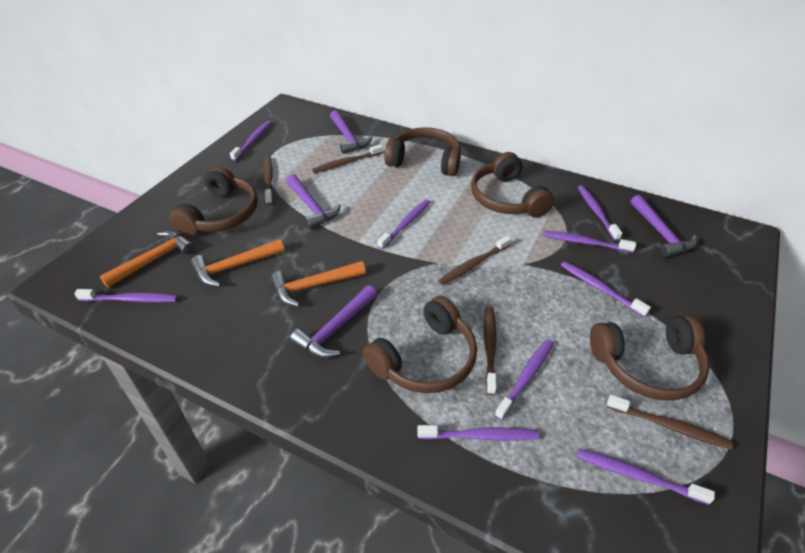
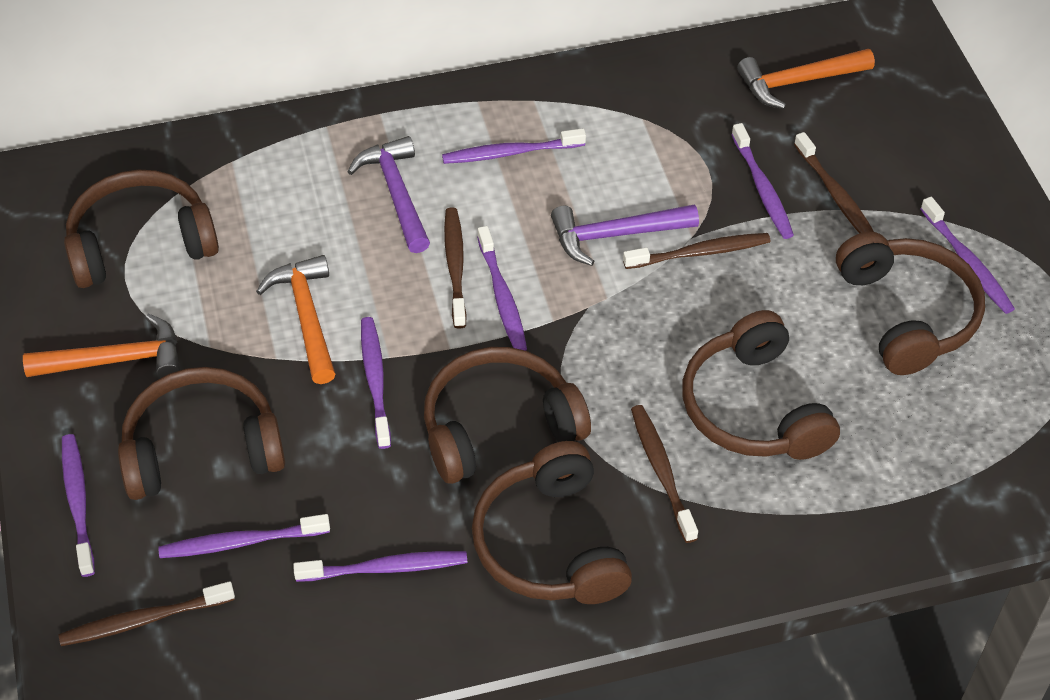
brown headphones: 5 -> 6
purple hammer: 4 -> 2
purple toothbrush: 9 -> 8

